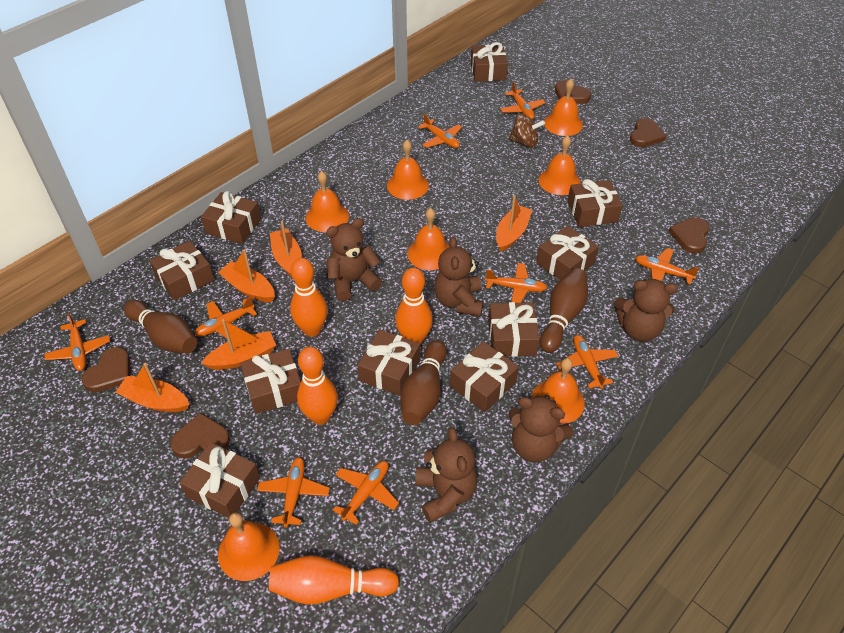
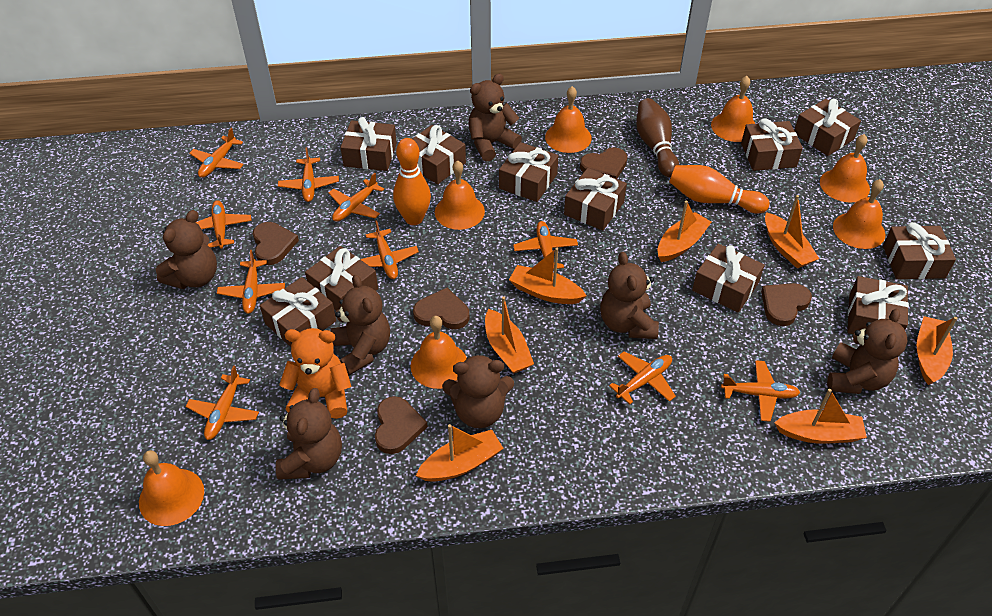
brown bowling pin: 3 -> 1
brown gift: 10 -> 11
brown spinning top: 1 -> 0
brown teddy bear: 5 -> 7
orange boat: 5 -> 7
orange bowling pin: 4 -> 2
orange plane: 9 -> 10
orange teddy bear: 0 -> 1

